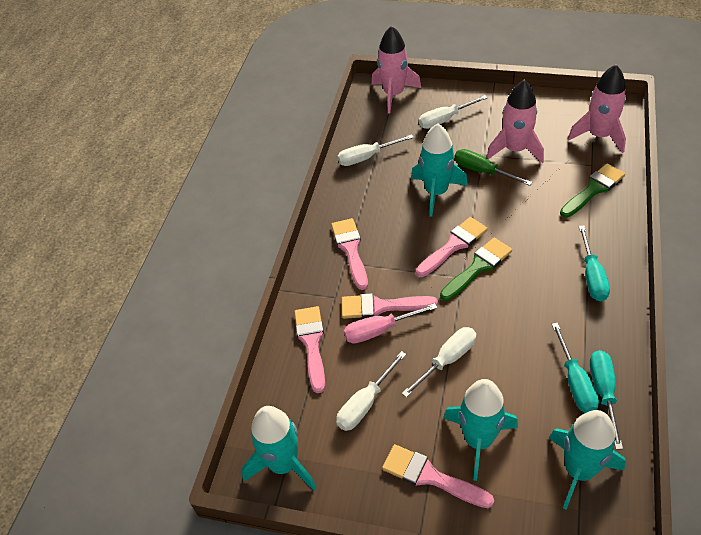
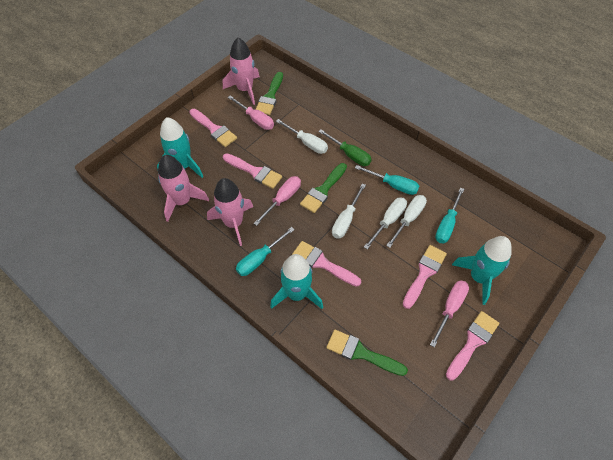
green brush: 2 -> 3
pink screwdriver: 1 -> 3
turquoise rocket: 4 -> 3

